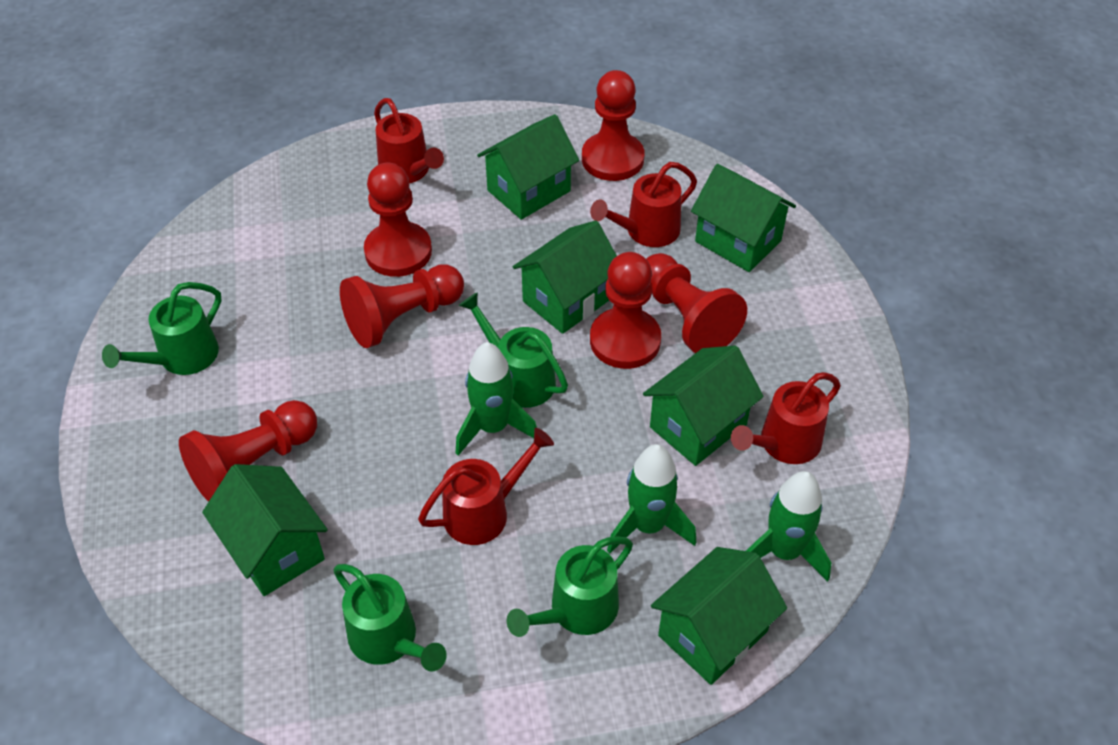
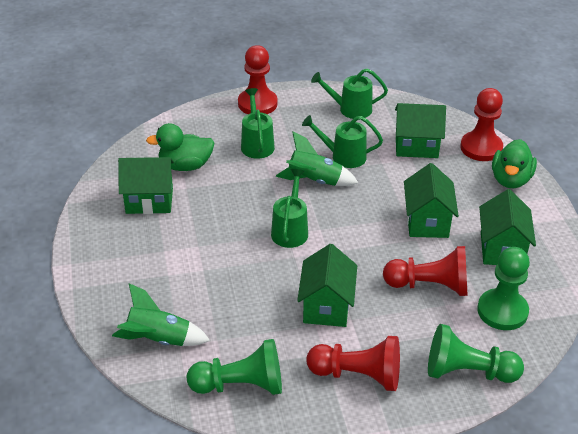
green duck: 0 -> 2
green house: 6 -> 5
green pawn: 0 -> 3
green rocket: 3 -> 2
red pawn: 6 -> 4
red watering can: 4 -> 0

